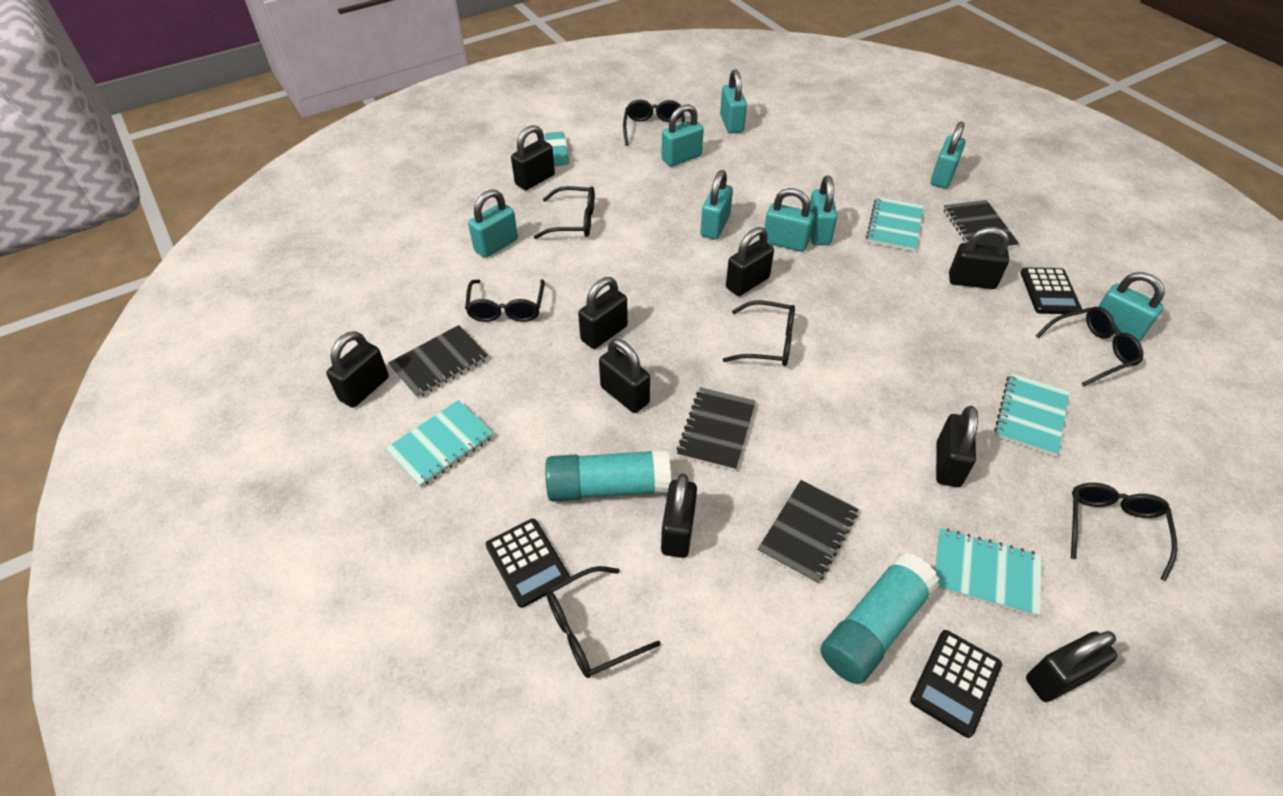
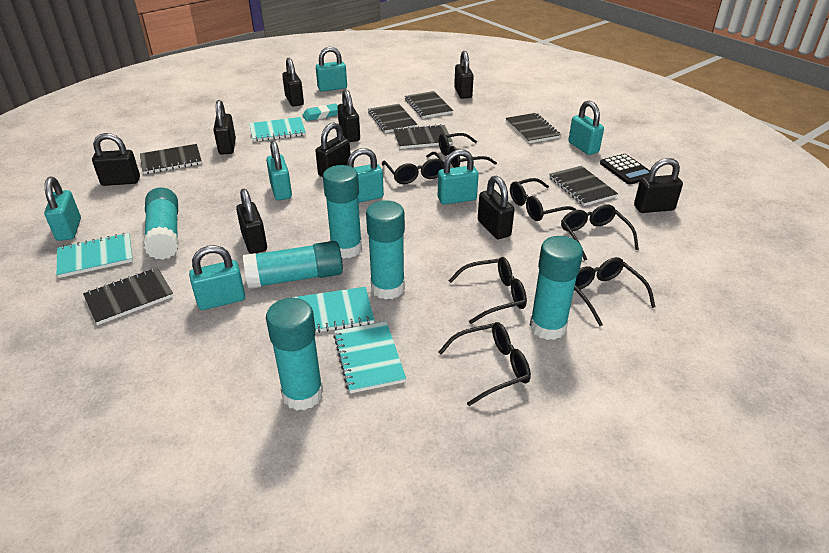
black calculator: 3 -> 1
black notebook: 4 -> 7
turquoise glue stick: 2 -> 6
turquoise padlock: 8 -> 7

